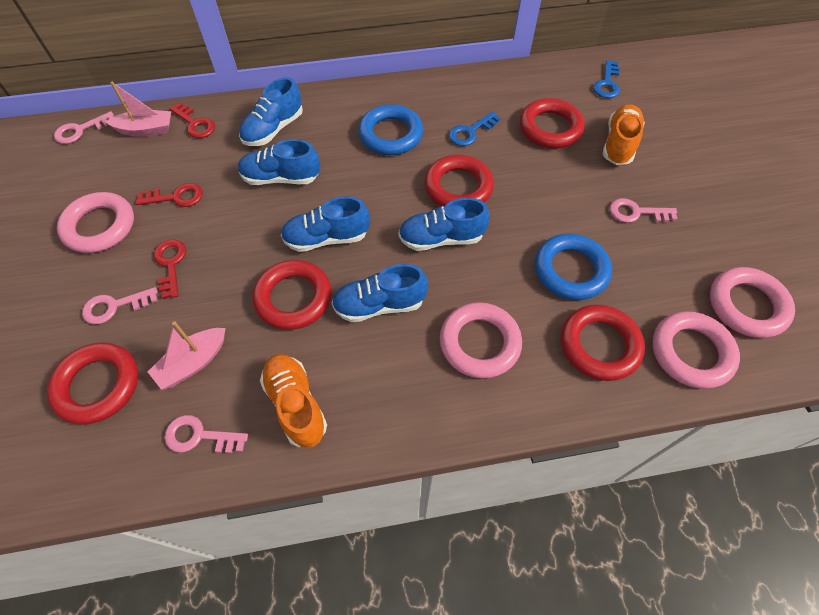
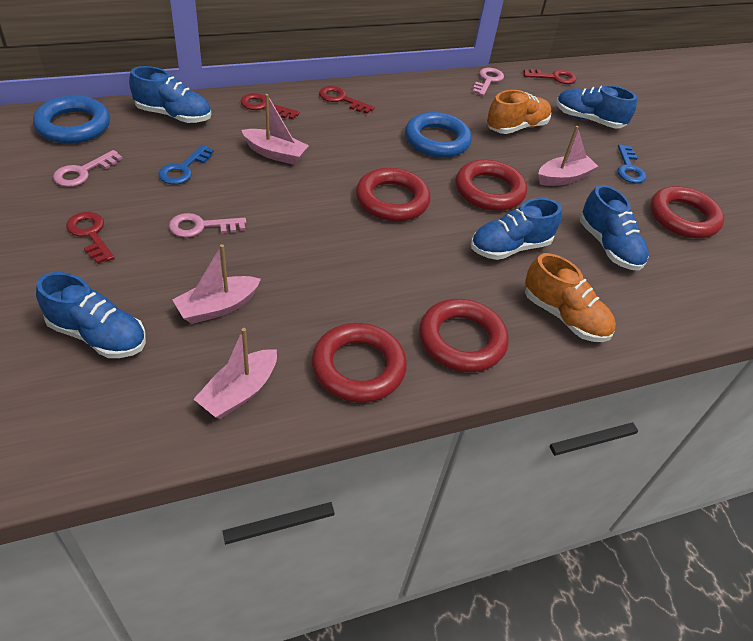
pink boat: 2 -> 4
pink key: 4 -> 3
pink ring: 4 -> 0
red key: 3 -> 4

